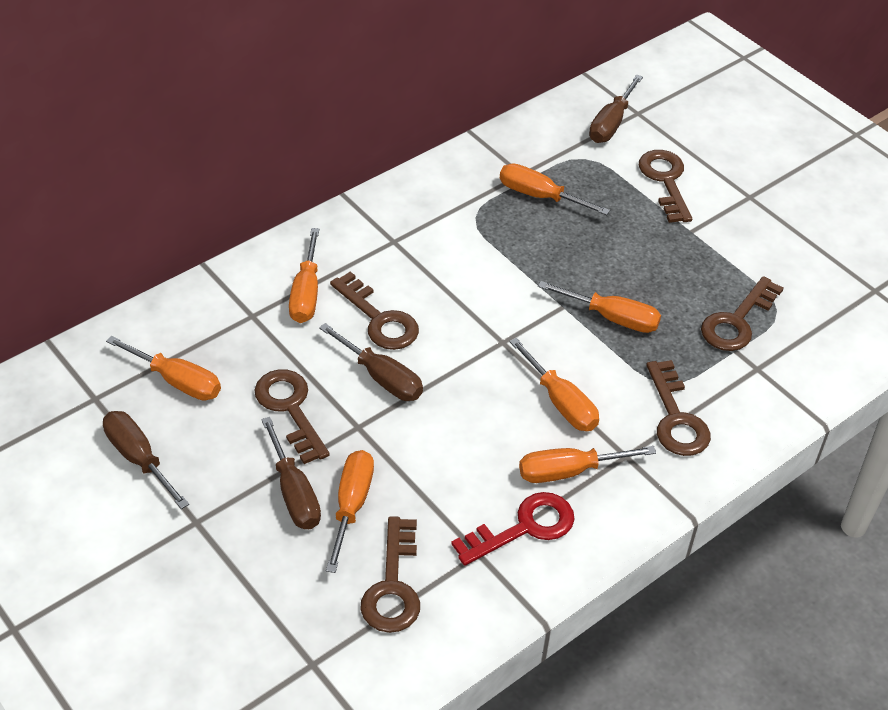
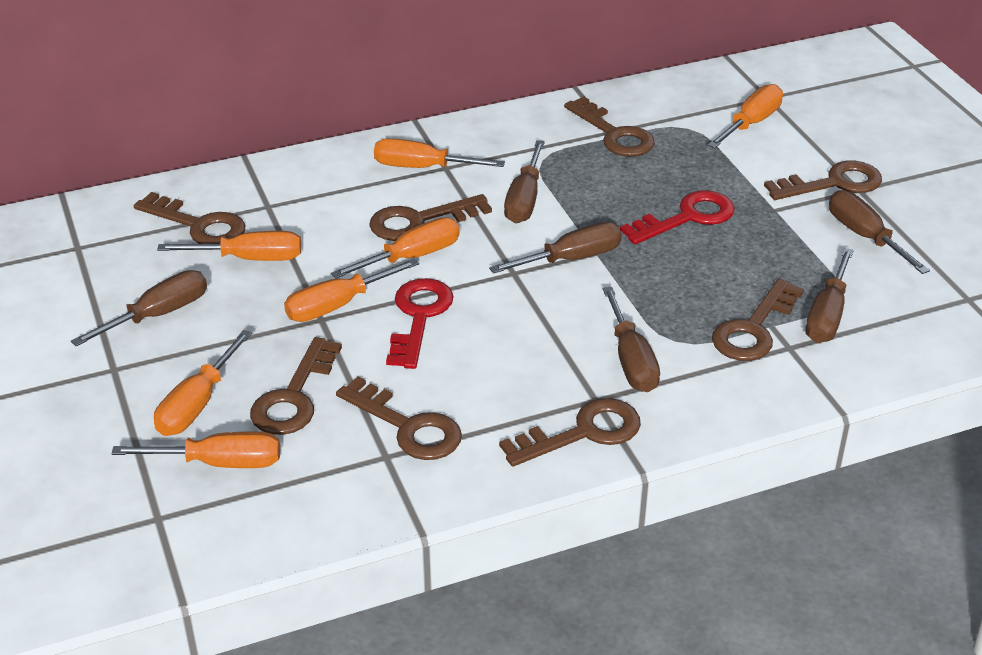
brown key: 6 -> 8
brown screwdriver: 4 -> 6
red key: 1 -> 2

